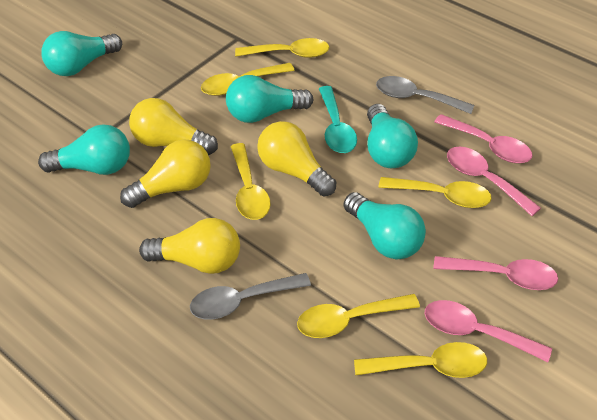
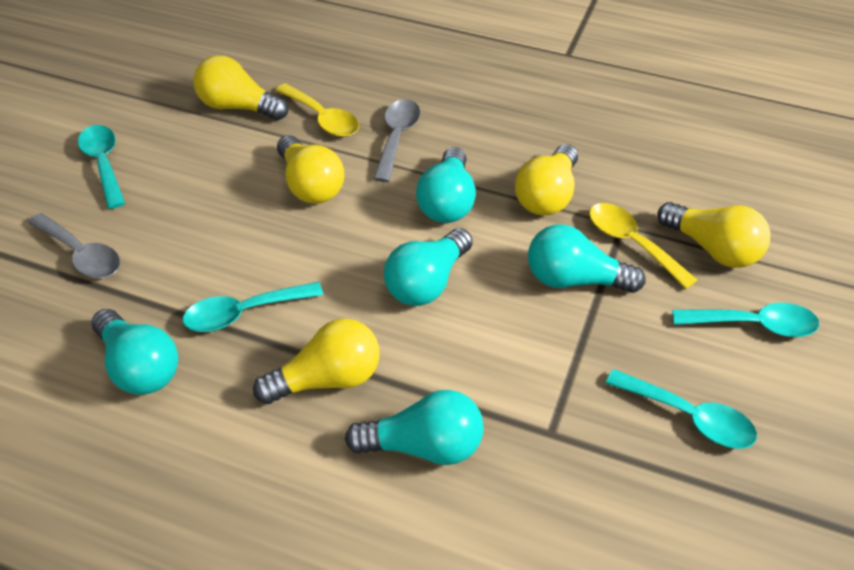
pink spoon: 4 -> 0
turquoise spoon: 1 -> 4
yellow light bulb: 4 -> 5
yellow spoon: 6 -> 2

